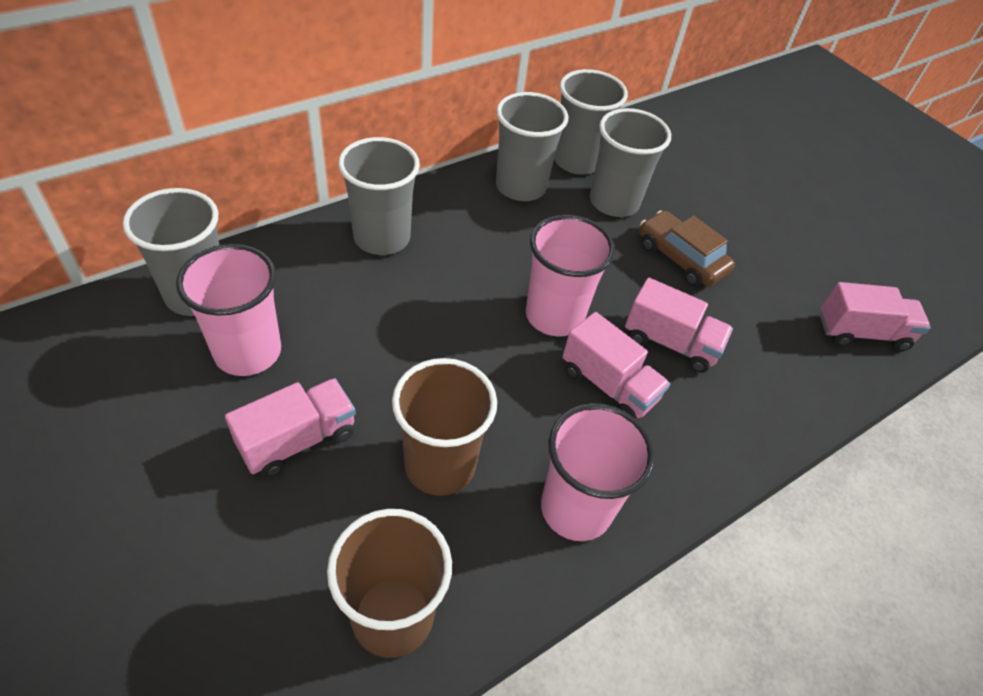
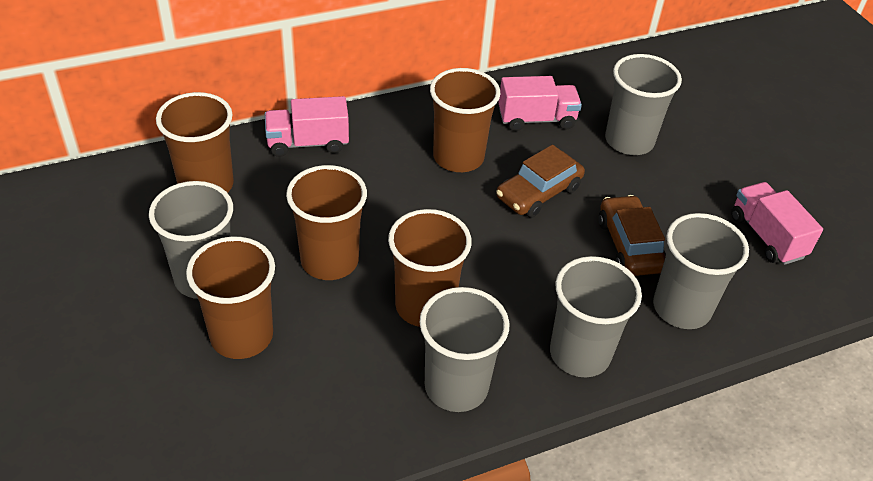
brown car: 1 -> 2
brown cup: 2 -> 5
pink cup: 3 -> 0
pink truck: 4 -> 3

